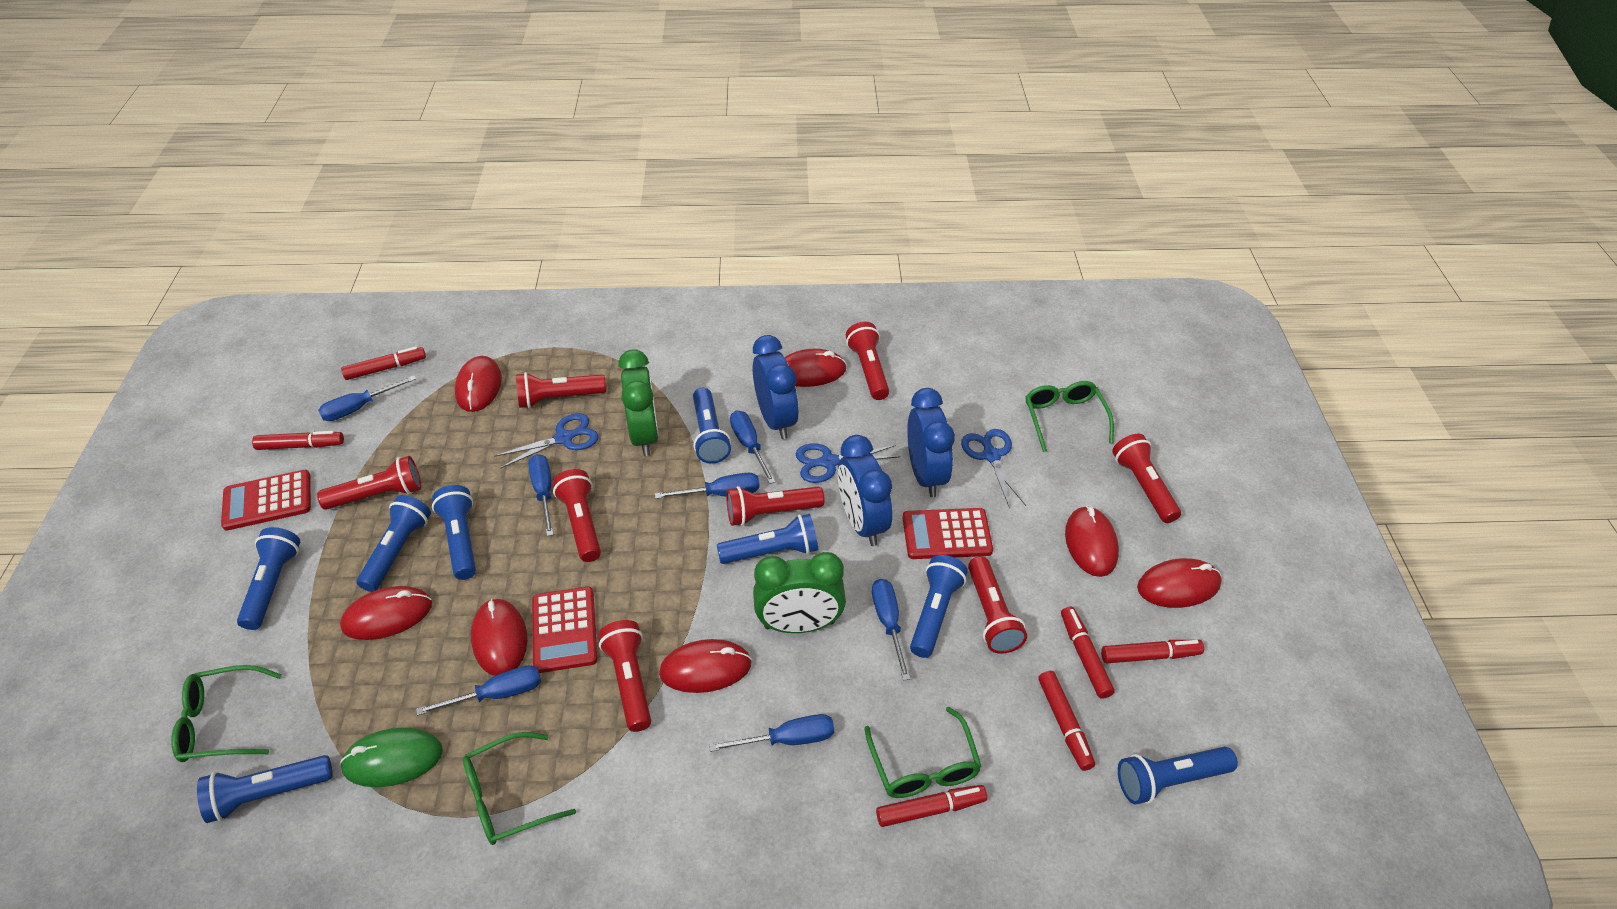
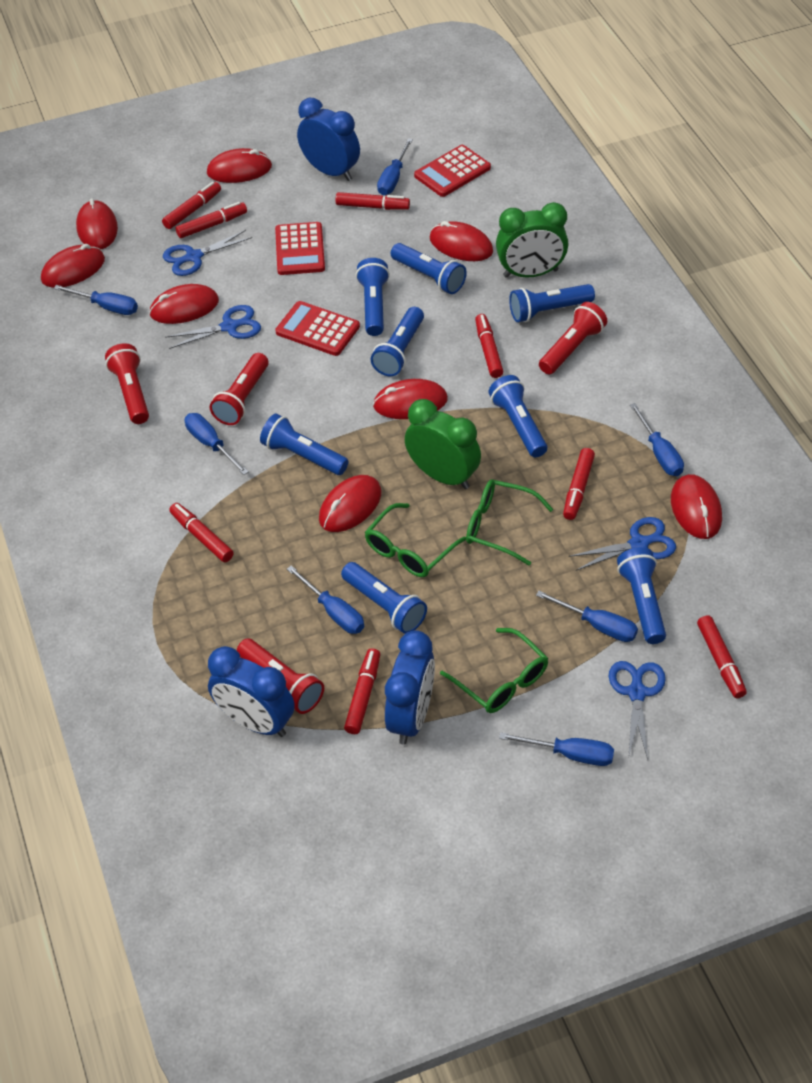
blue scissors: 3 -> 4
green glasses: 4 -> 3
green mouse: 1 -> 0
red flashlight: 8 -> 4
red marker: 6 -> 8
red mouse: 7 -> 8

